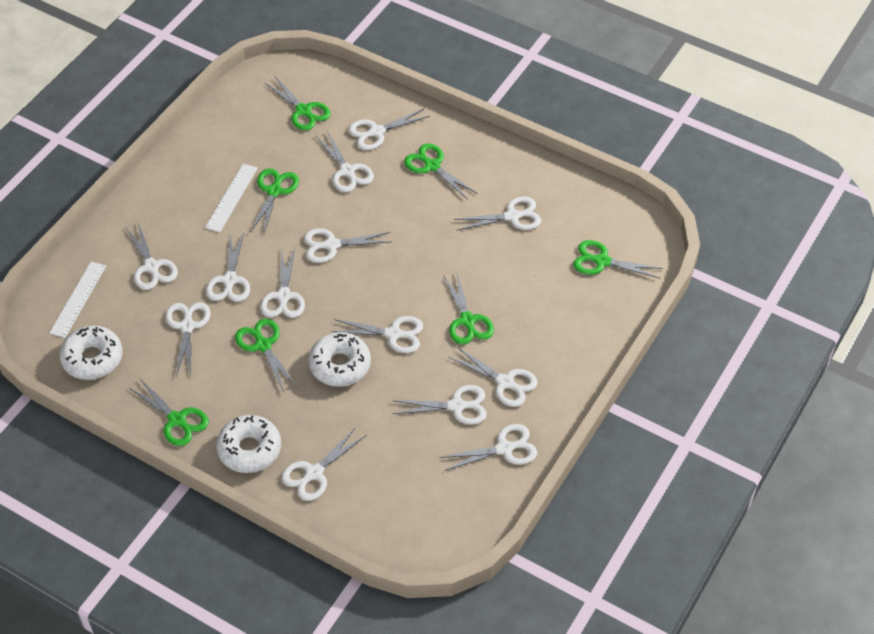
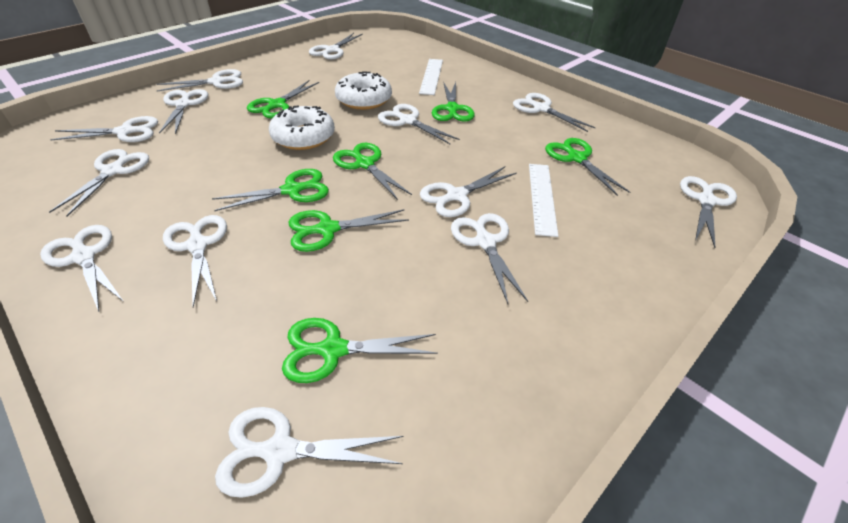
white donut: 3 -> 2

